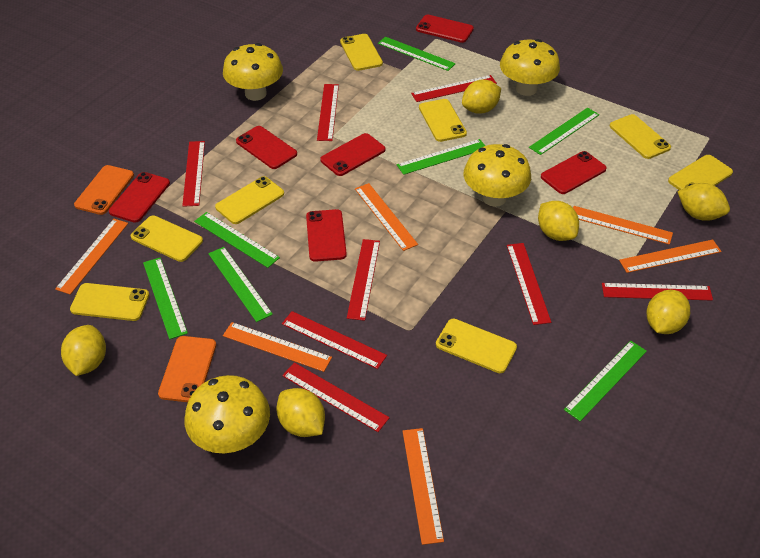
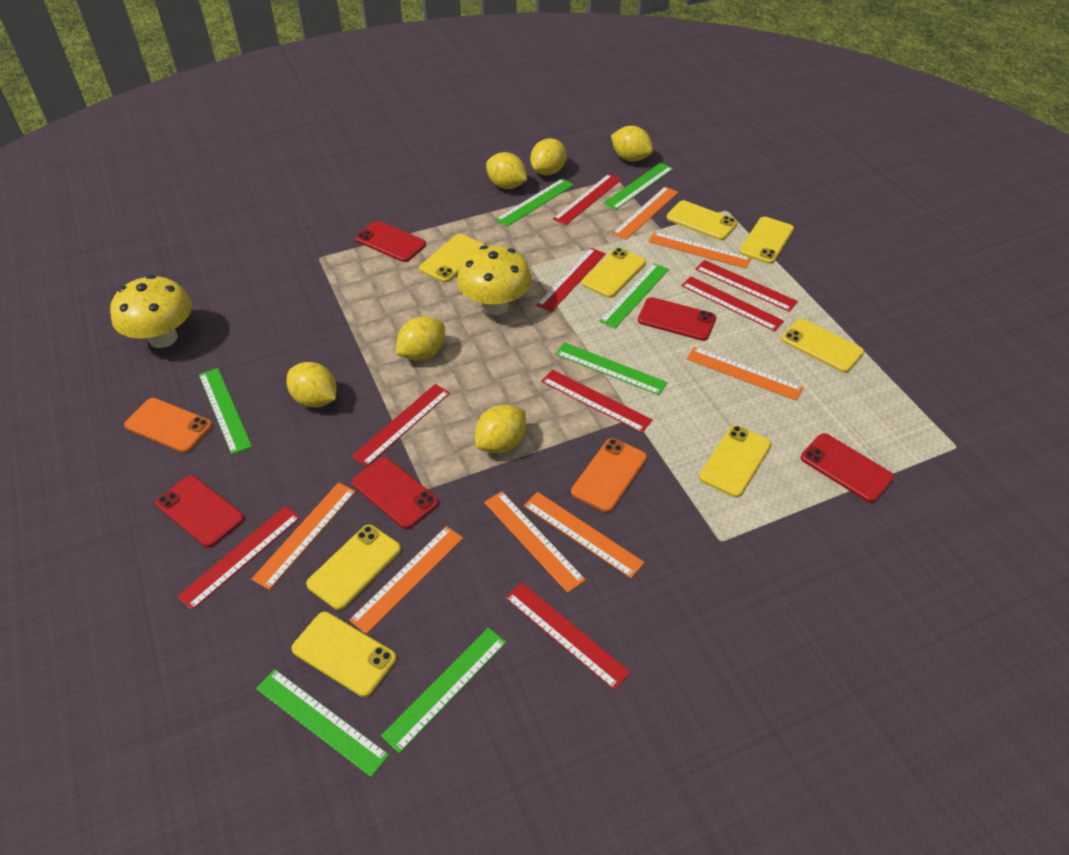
orange ruler: 6 -> 7
red phone: 6 -> 5
yellow mushroom: 4 -> 2

